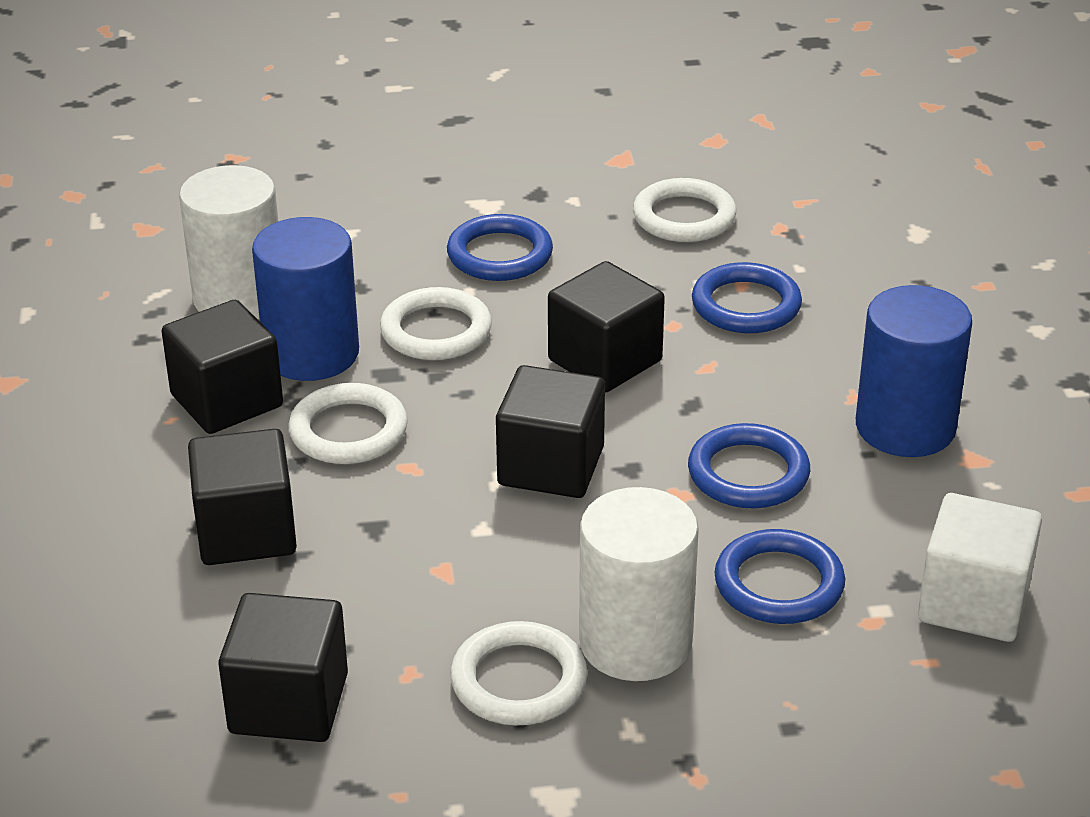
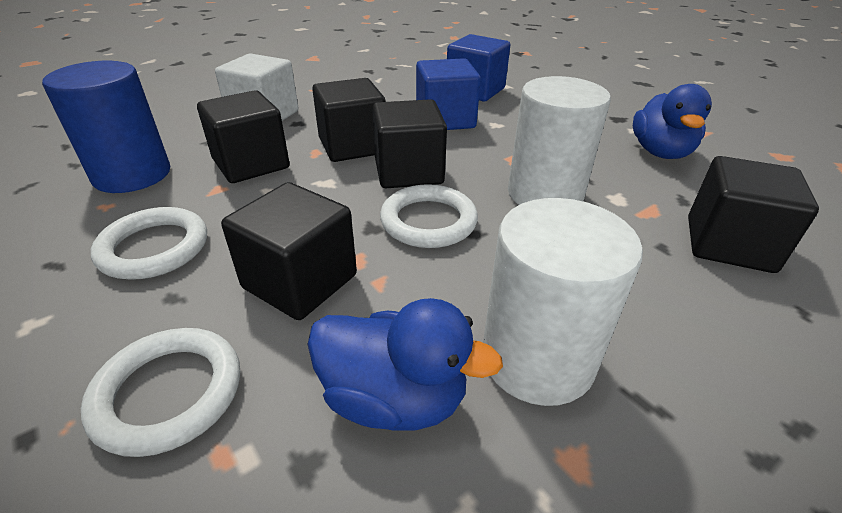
blue cube: 0 -> 2
blue cylinder: 2 -> 1
blue duck: 0 -> 2
blue ring: 4 -> 0
white ring: 4 -> 3

